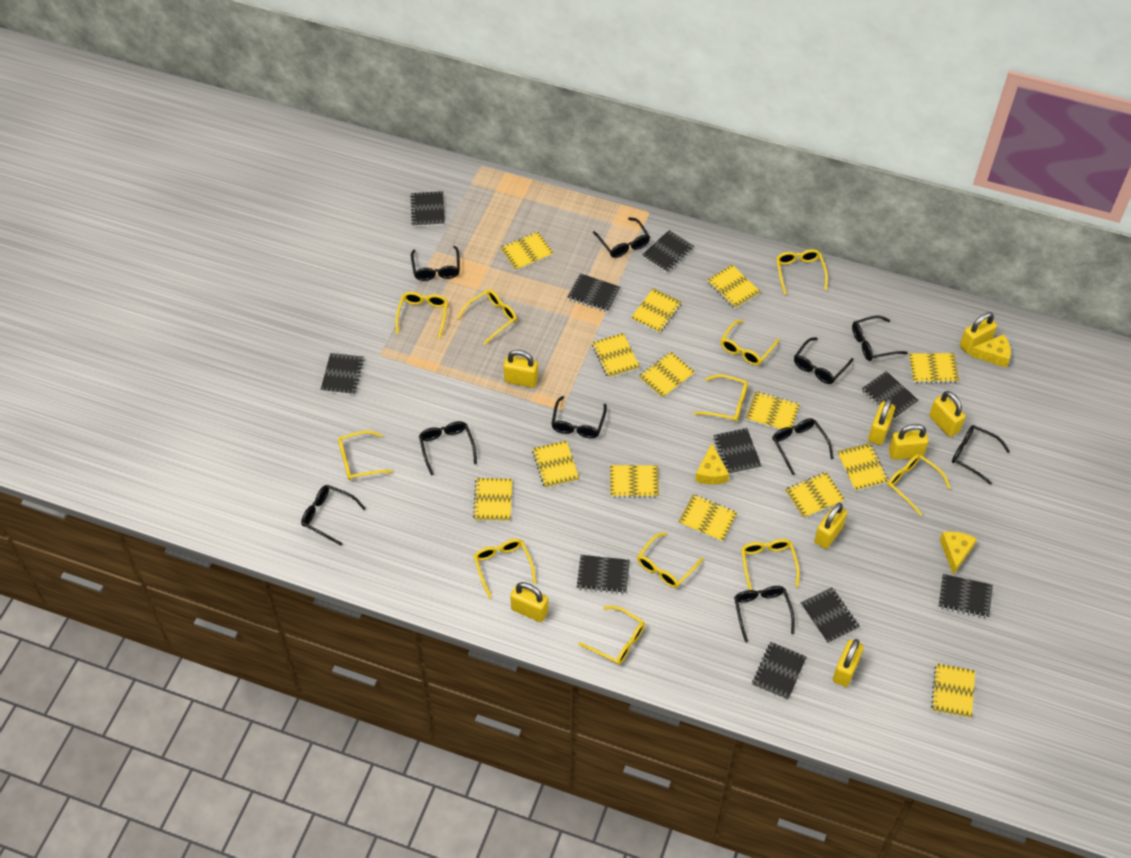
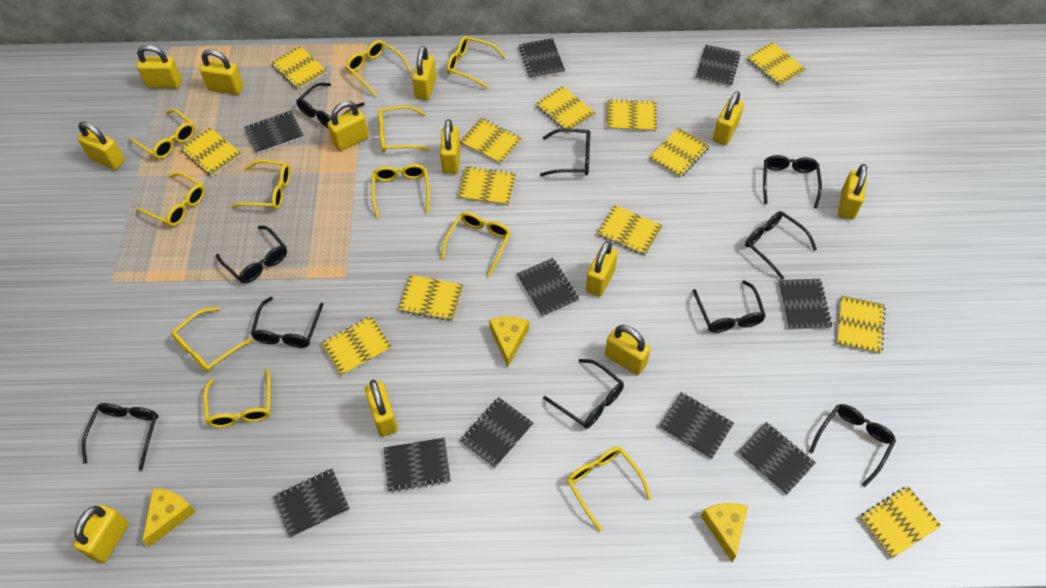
yellow notebook: 14 -> 13
yellow padlock: 8 -> 12

